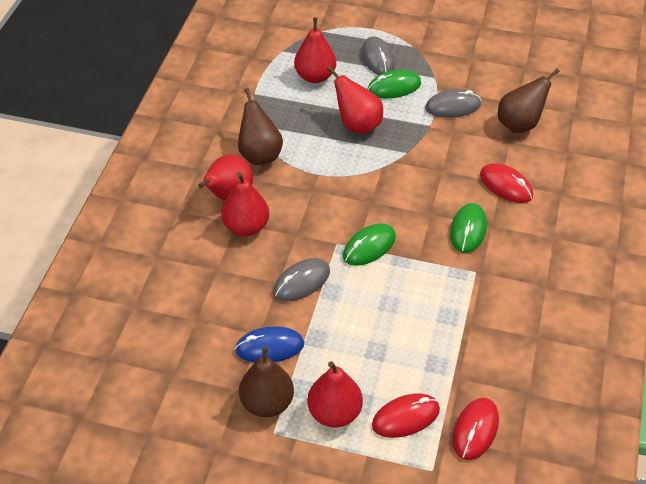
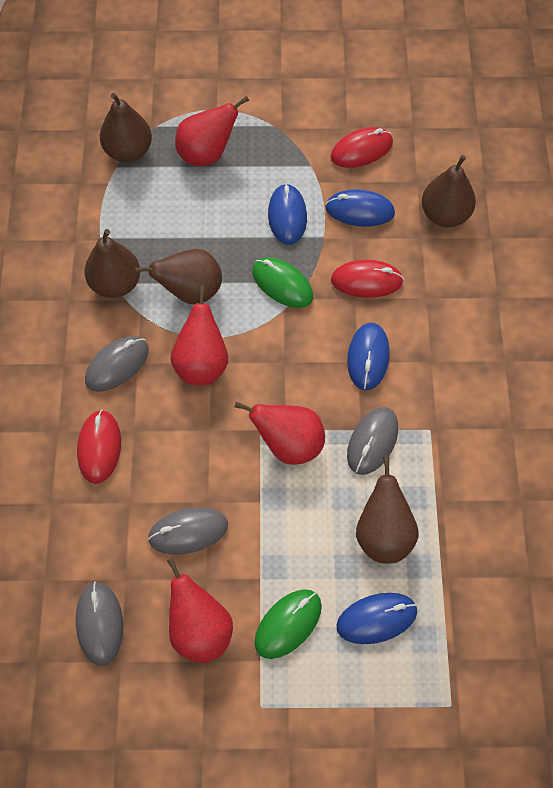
blue mouse: 1 -> 4
brown pear: 3 -> 5
green mouse: 3 -> 2
grey mouse: 3 -> 4
red pear: 5 -> 4

